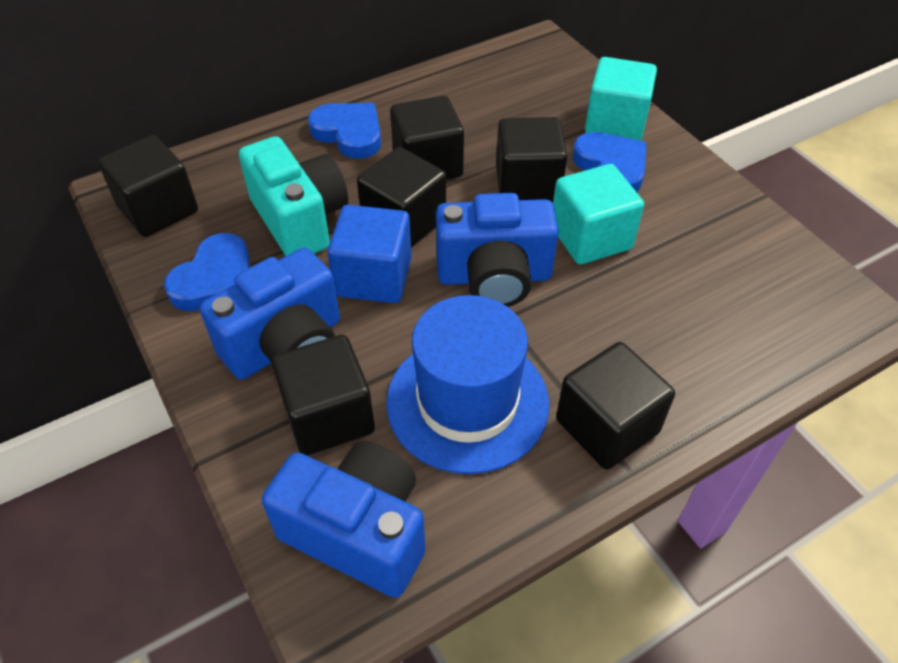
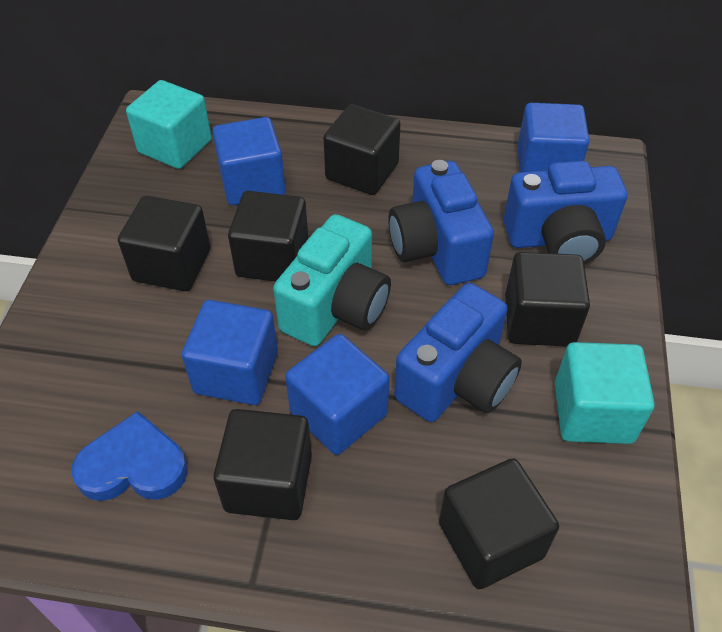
blue cube: 1 -> 4
blue hat: 1 -> 0
blue heart: 3 -> 1

